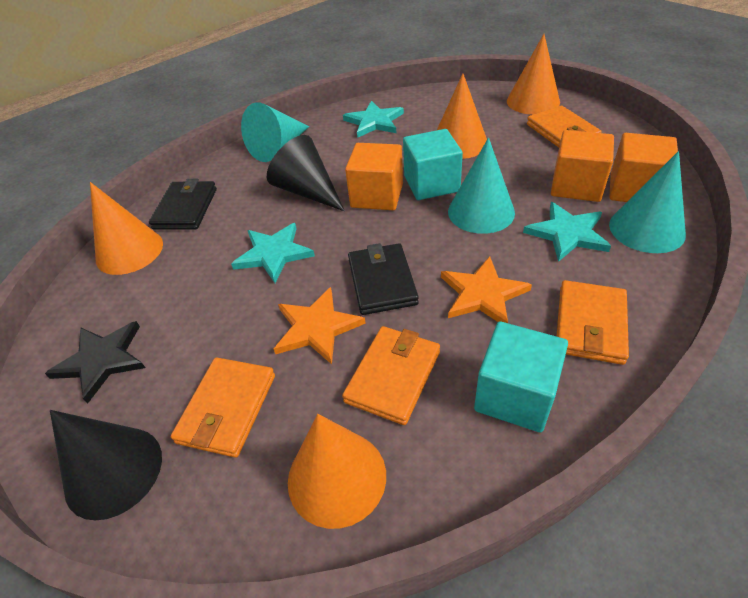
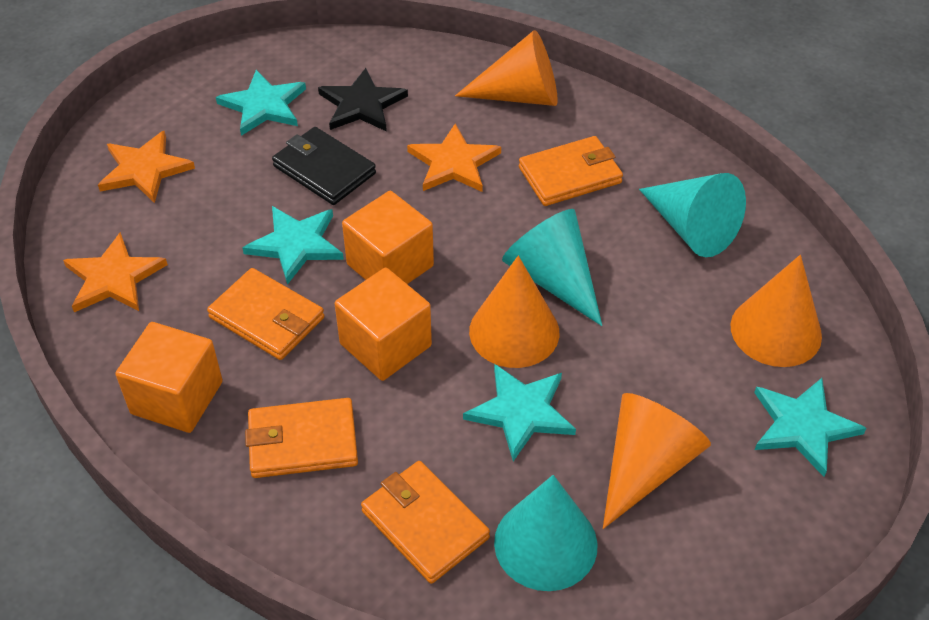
black cone: 2 -> 0
black wallet: 2 -> 1
orange star: 2 -> 3
turquoise cube: 2 -> 0
turquoise star: 3 -> 4

